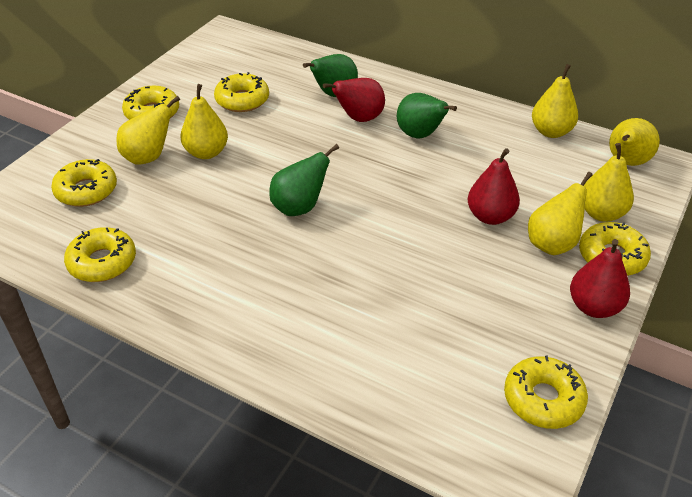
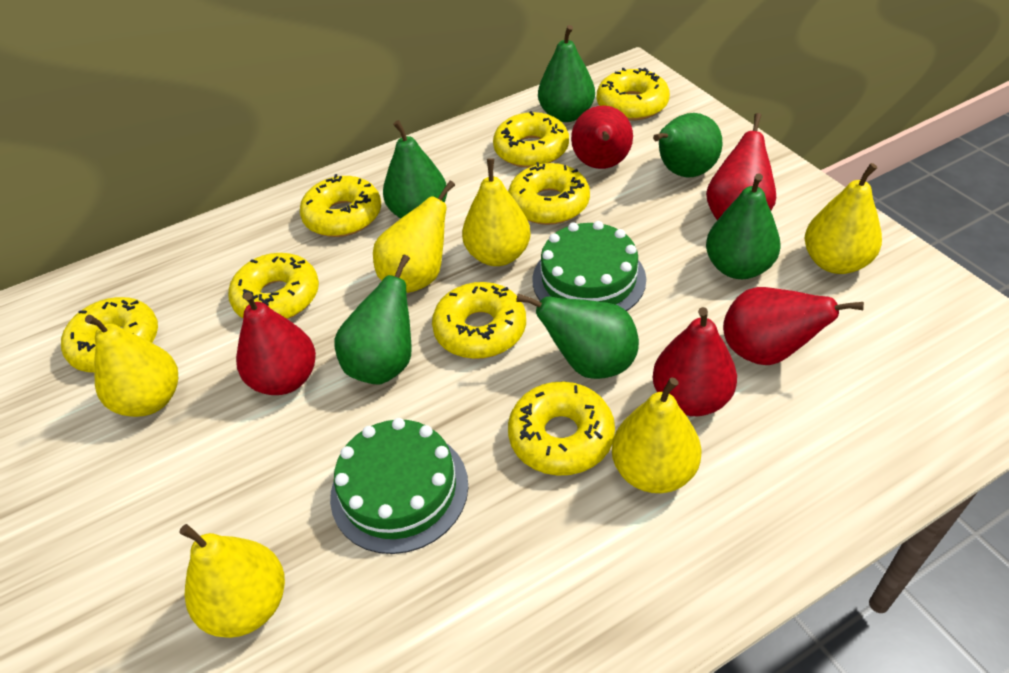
green cake: 0 -> 2
green pear: 3 -> 6
red pear: 3 -> 5
yellow donut: 6 -> 8

